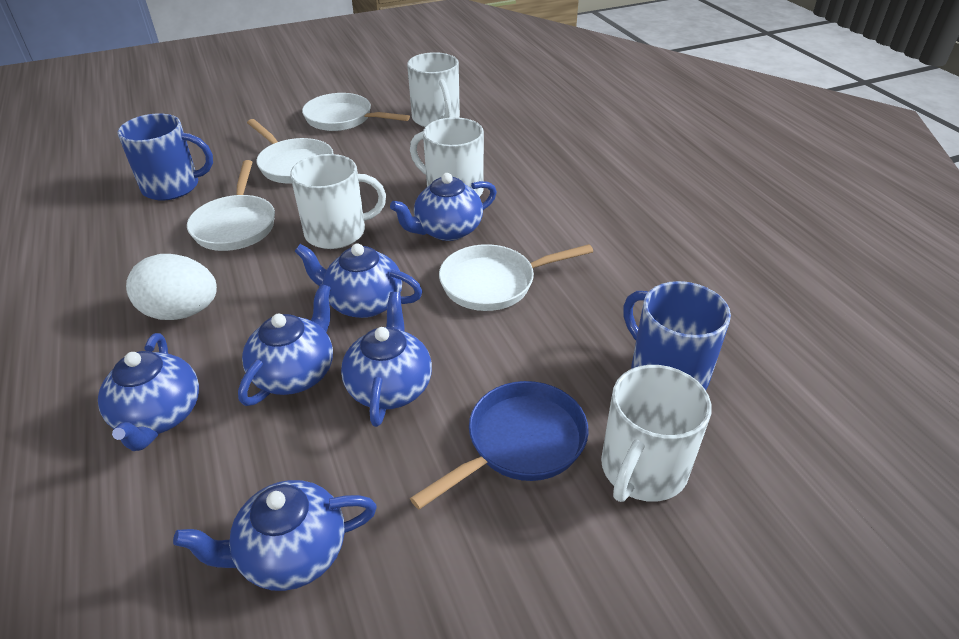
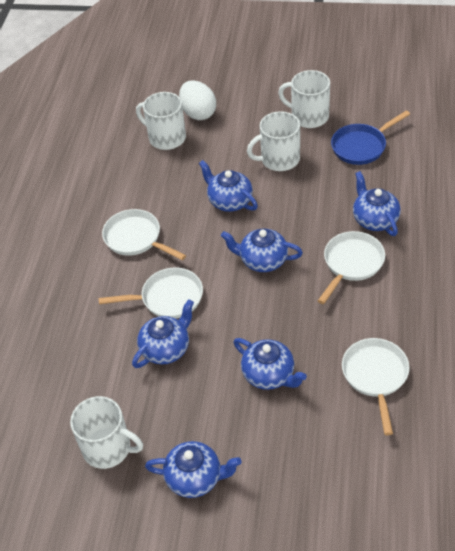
blue mug: 2 -> 0

